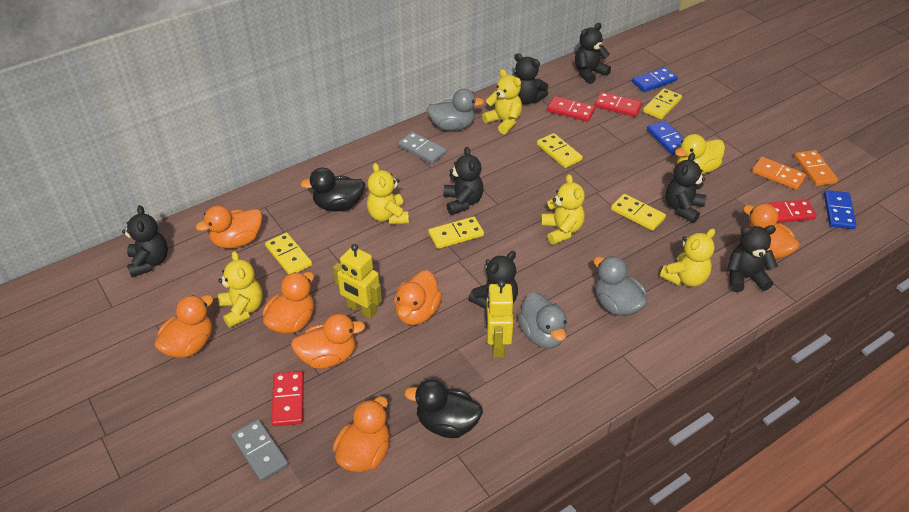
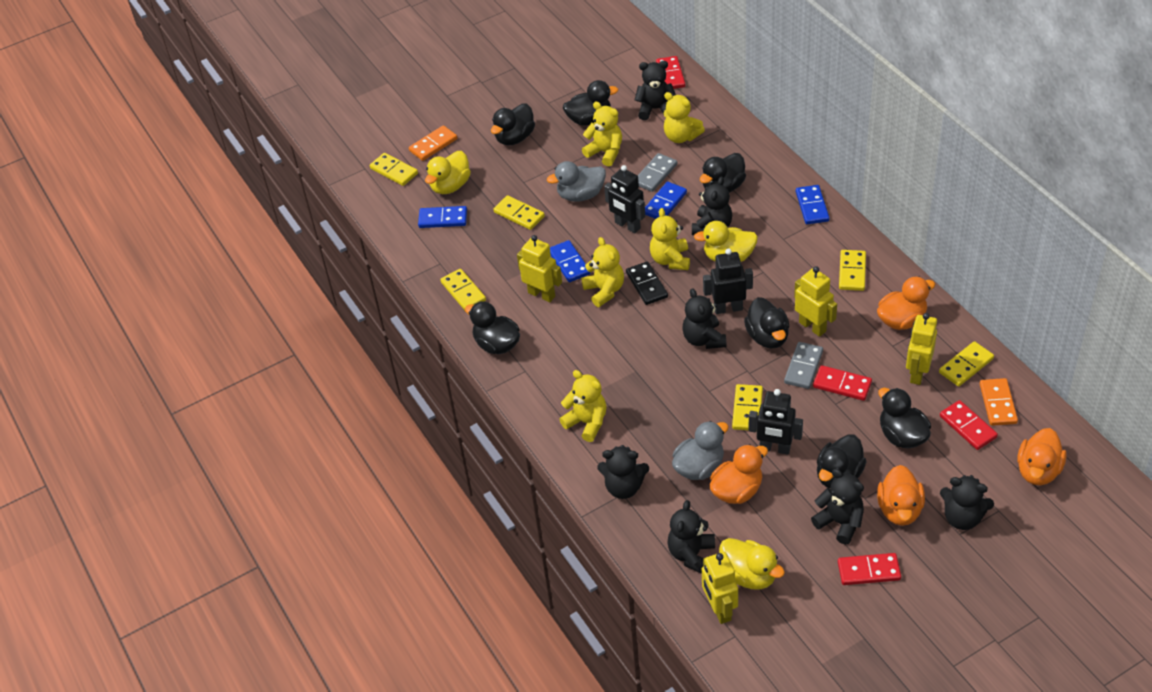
black domino: 0 -> 1
black duck: 2 -> 7
black robot: 0 -> 3
blue domino: 3 -> 4
grey duck: 3 -> 2
orange duck: 7 -> 4
yellow domino: 5 -> 6
yellow duck: 1 -> 3
yellow robot: 2 -> 4

